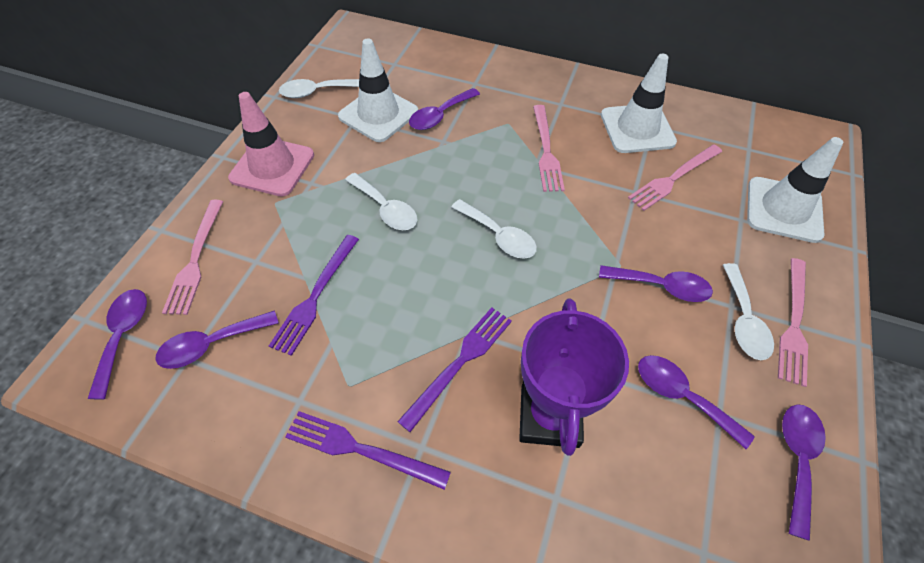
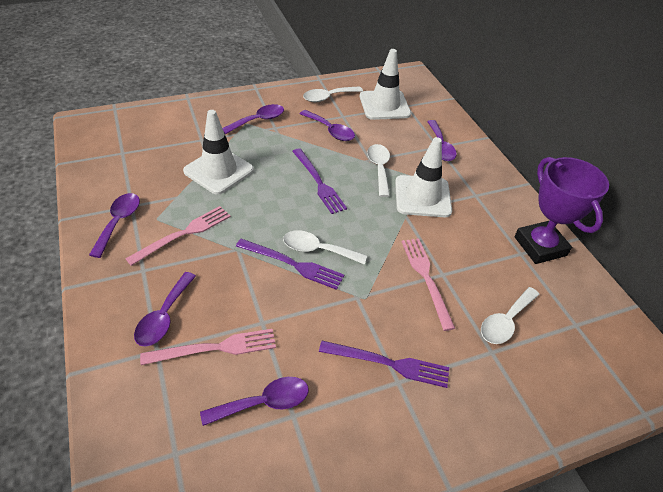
pink fork: 4 -> 3
pink traffic cone: 1 -> 0

